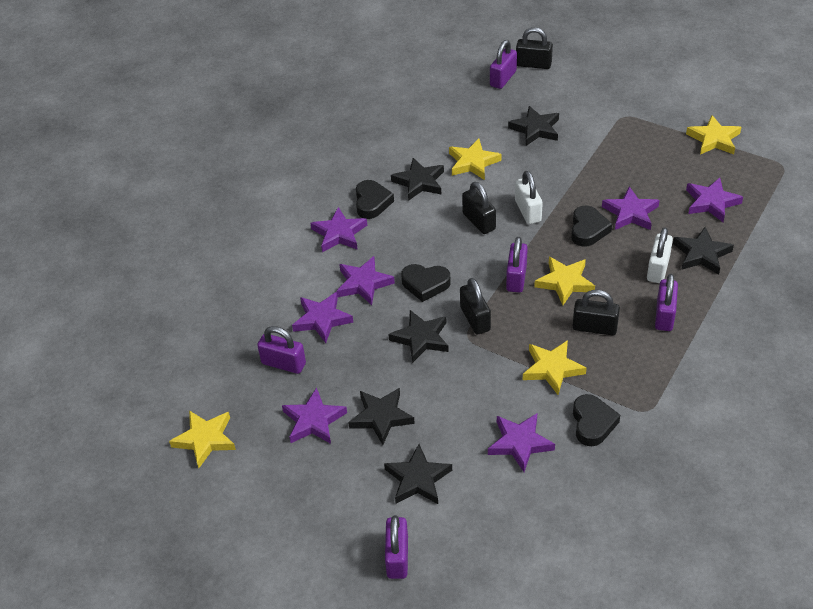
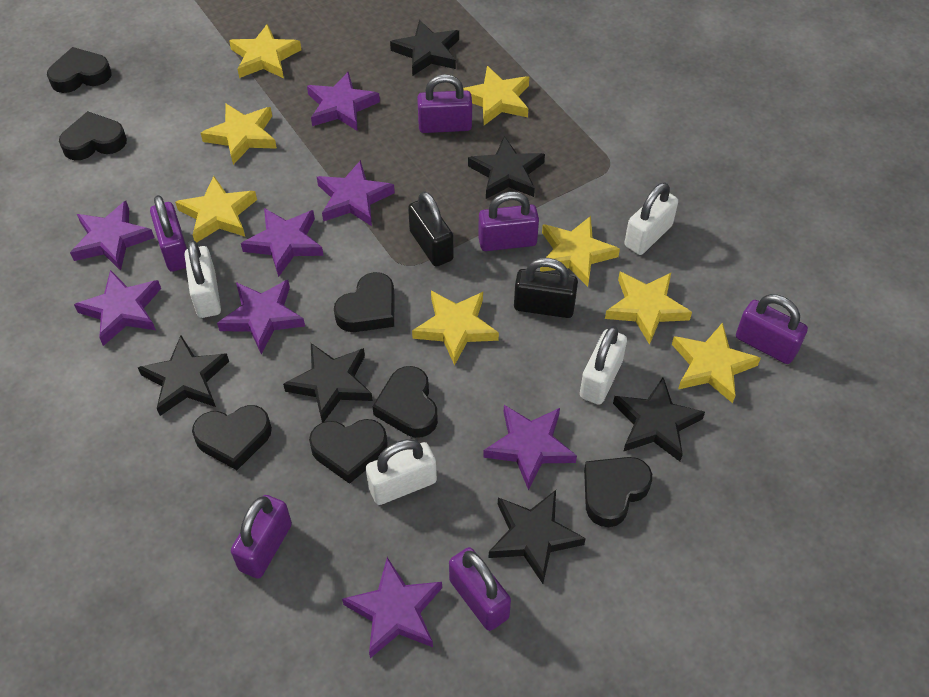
black heart: 4 -> 7
black padlock: 4 -> 2
purple padlock: 5 -> 6
purple star: 7 -> 8
white padlock: 2 -> 4
yellow star: 5 -> 8

